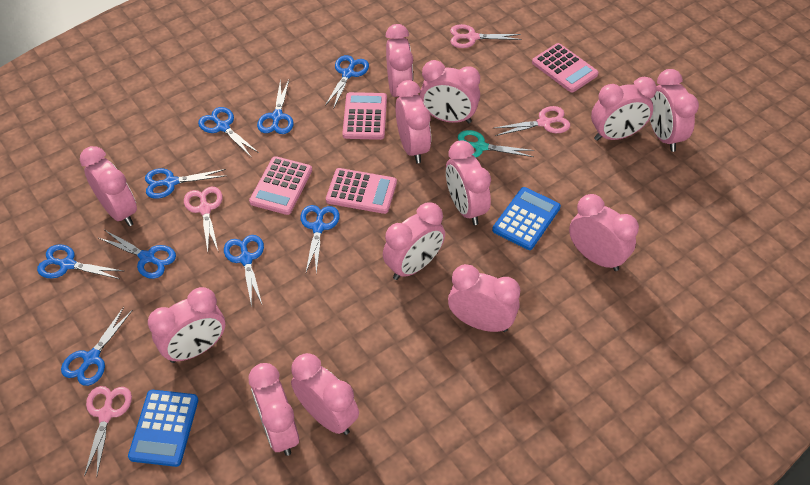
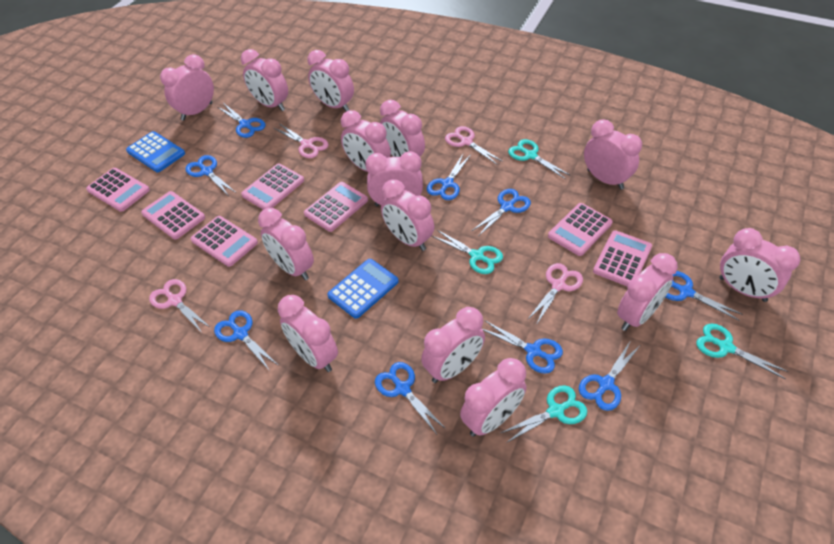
pink calculator: 4 -> 7
pink clock: 13 -> 14
turquoise scissors: 1 -> 4

